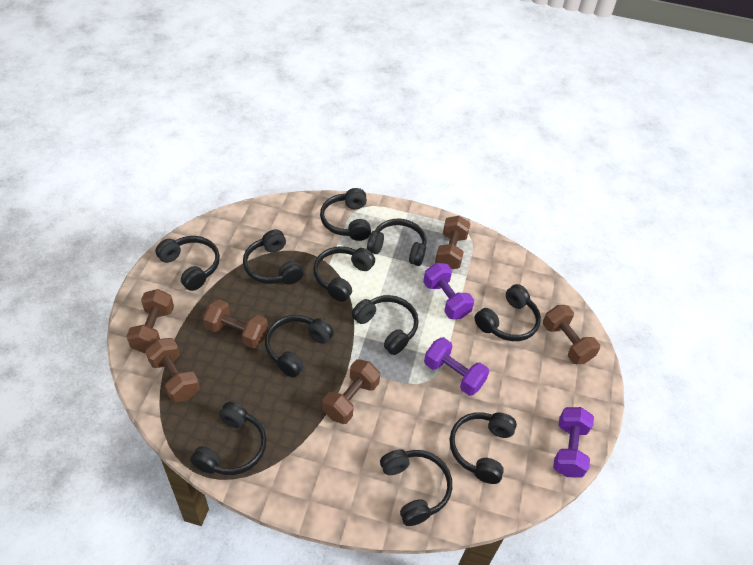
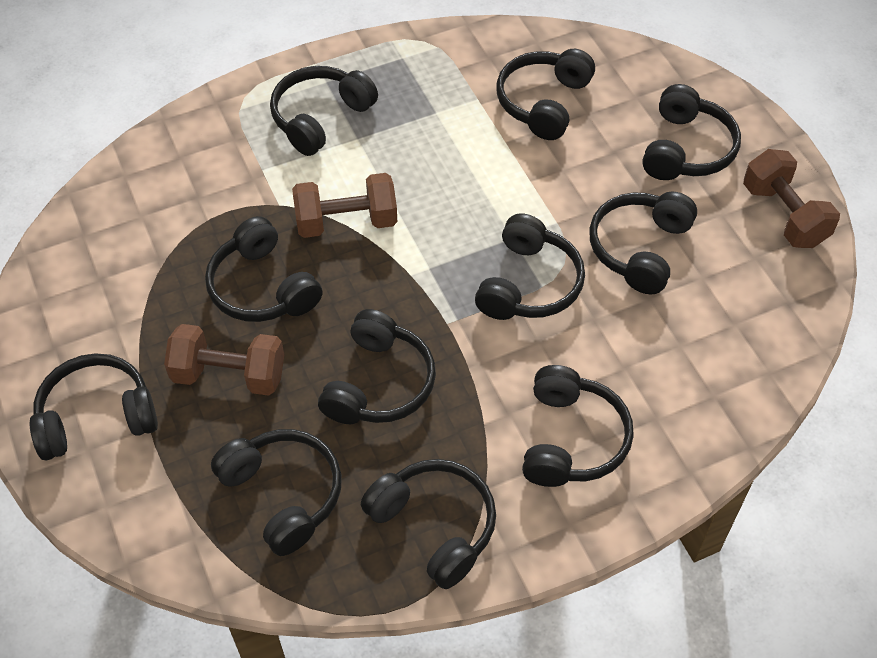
brown dumbbell: 6 -> 3
purple dumbbell: 3 -> 0

